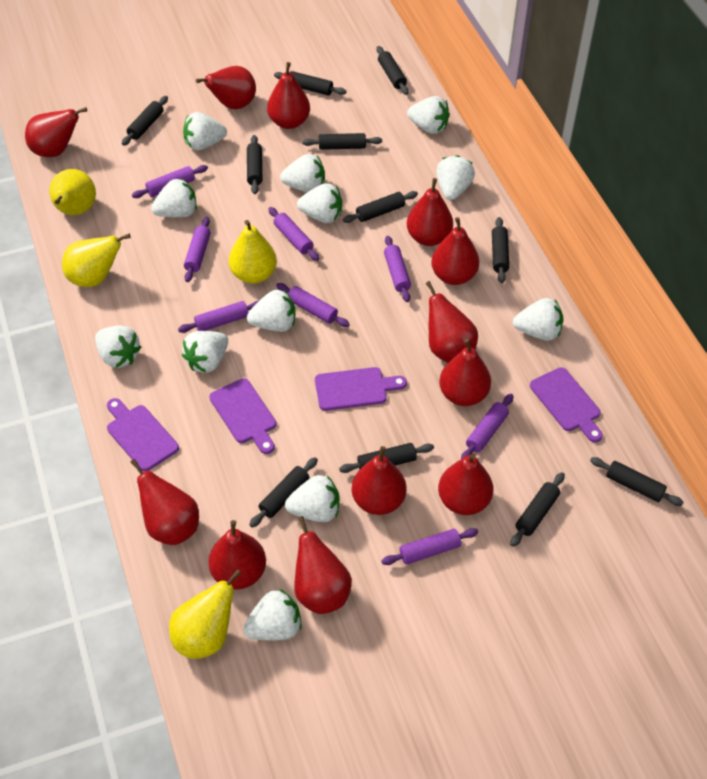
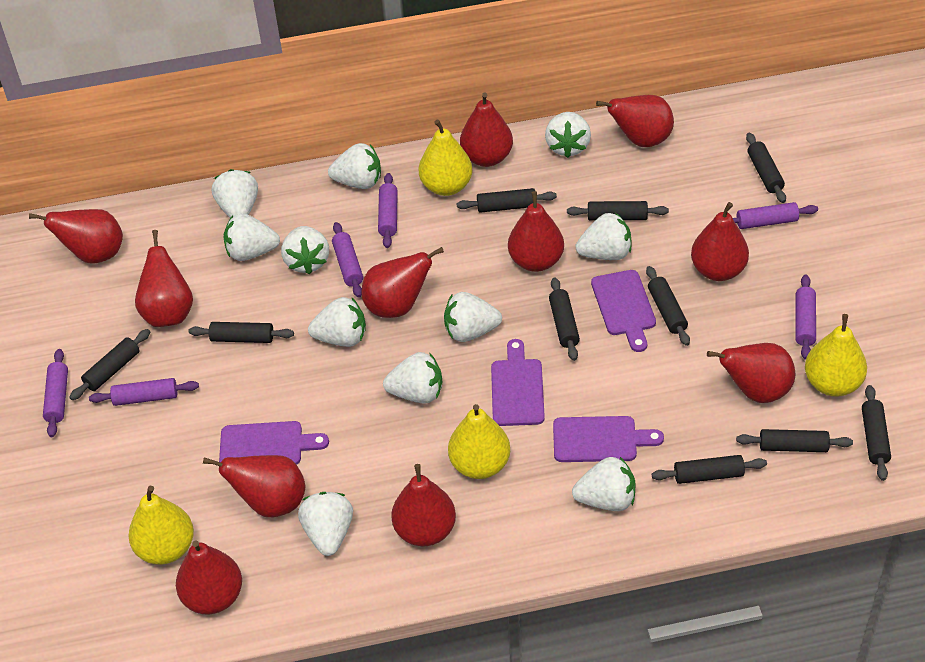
black rolling pin: 11 -> 10
purple rolling pin: 8 -> 6
red pear: 12 -> 11
white strawberry: 12 -> 11

